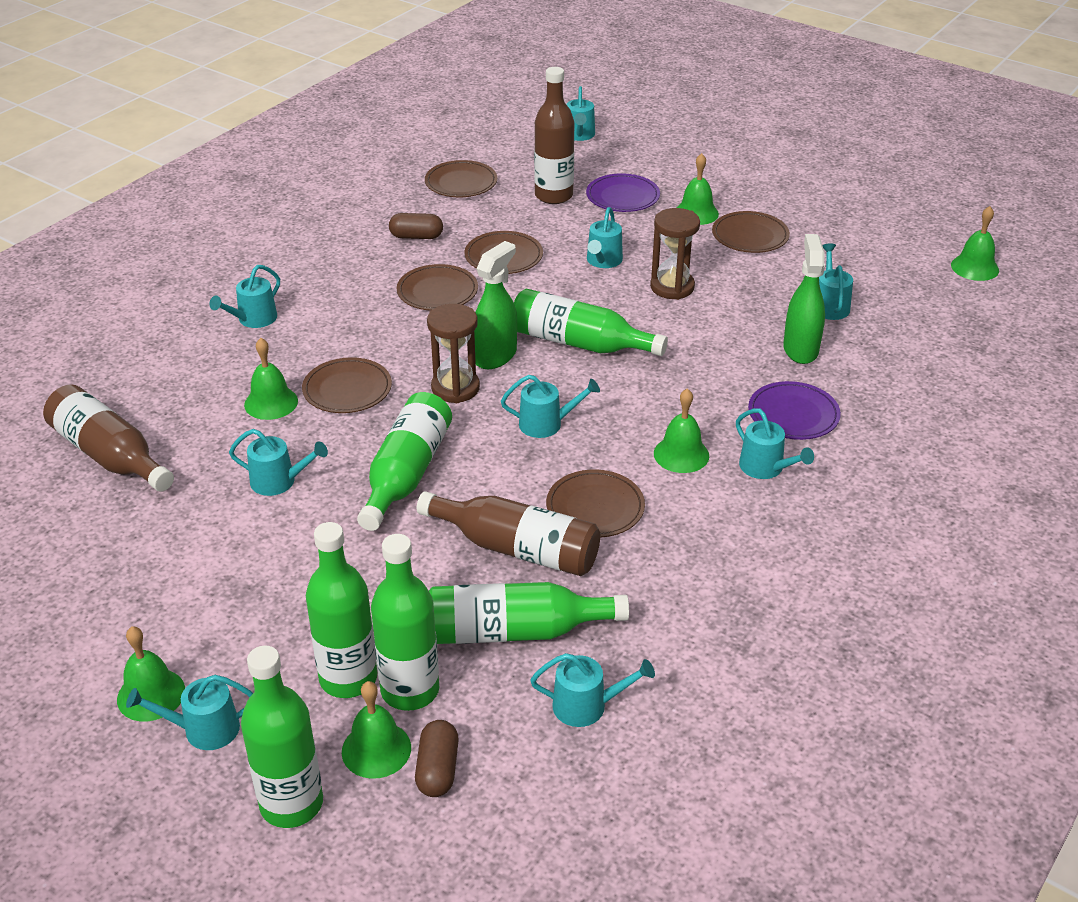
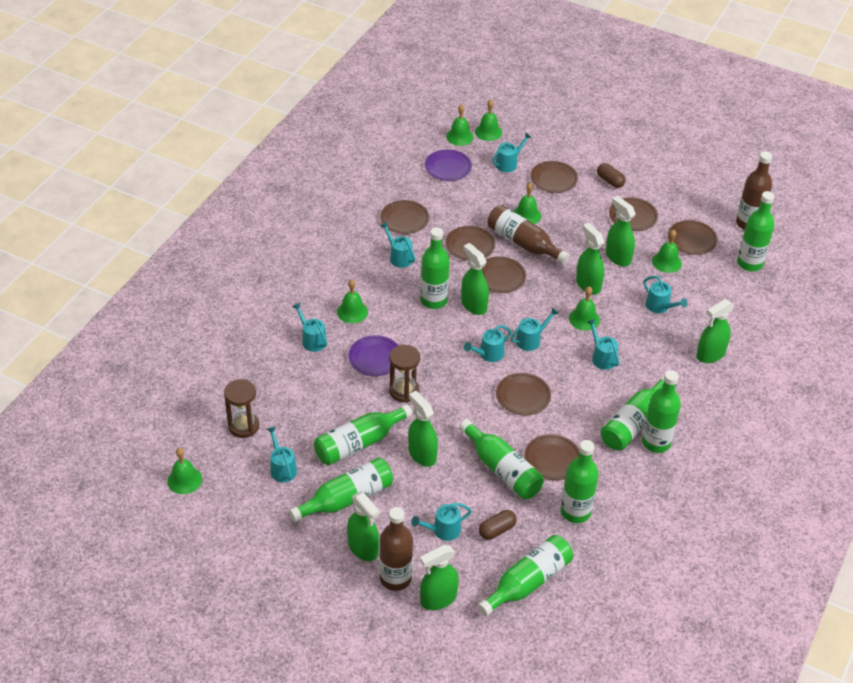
brown plate: 6 -> 8
green bell: 6 -> 7
green bottle: 6 -> 9
green spray bottle: 2 -> 7

